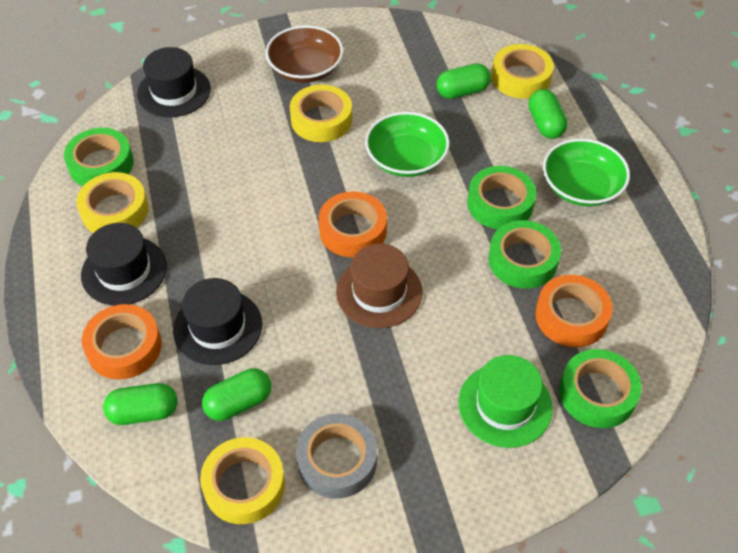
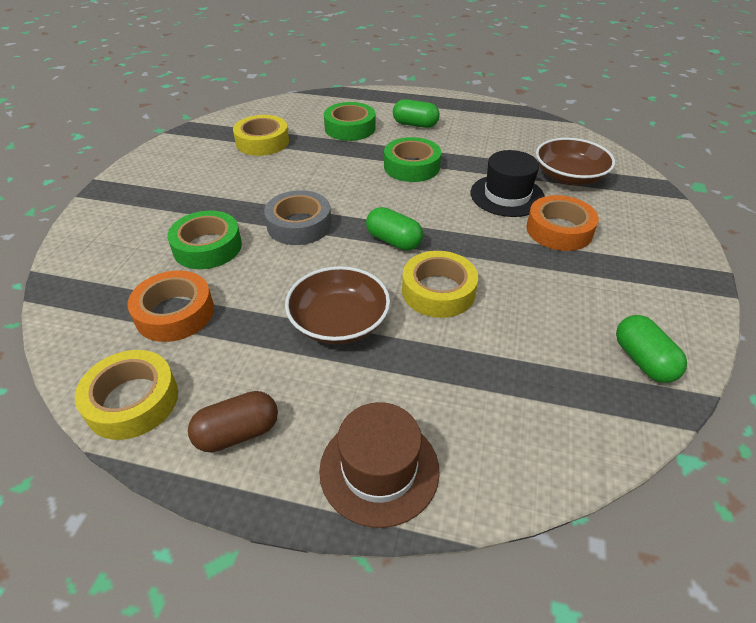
black hat: 3 -> 1
brown bowl: 1 -> 2
brown capsule: 0 -> 1
green bowl: 2 -> 0
green capsule: 4 -> 3
green hat: 1 -> 0
green tape: 4 -> 3
orange tape: 3 -> 2
yellow tape: 4 -> 3

